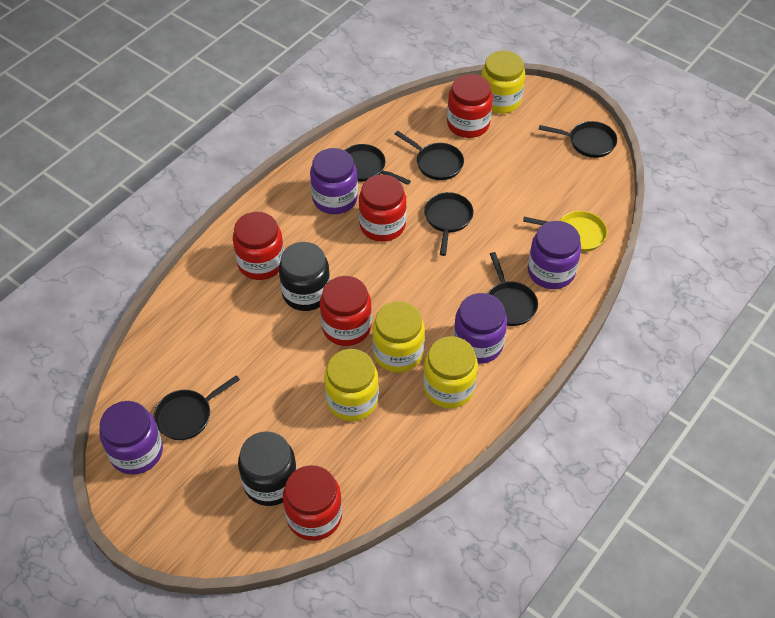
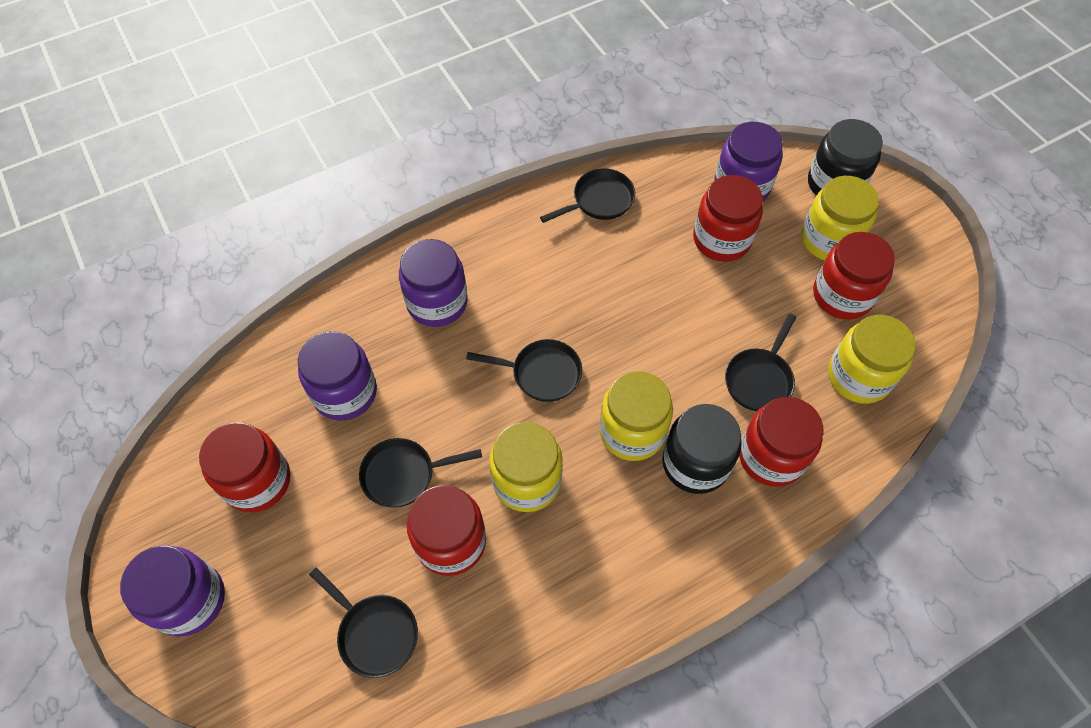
black pan: 6 -> 5
yellow pan: 1 -> 0

